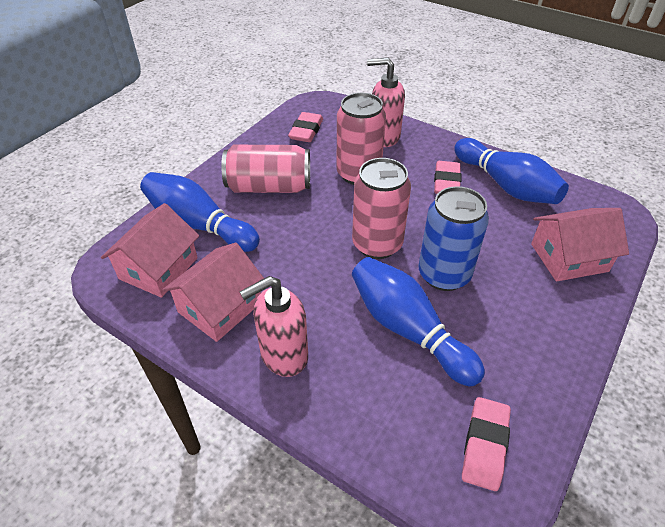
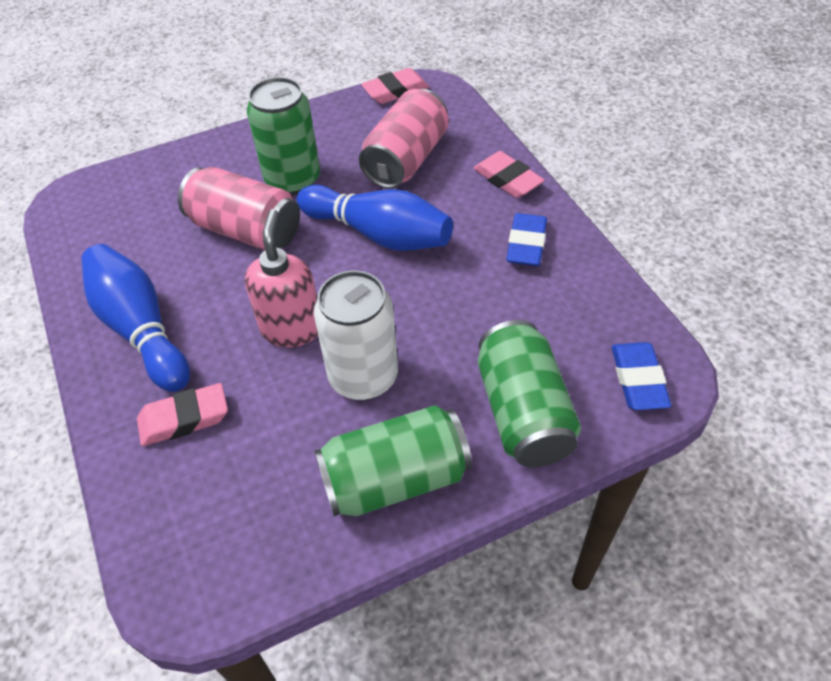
blue bowling pin: 3 -> 2
blue can: 1 -> 0
blue eraser: 0 -> 2
green can: 0 -> 3
pink can: 3 -> 2
pink house: 3 -> 0
pink soap dispenser: 2 -> 1
white can: 0 -> 1

